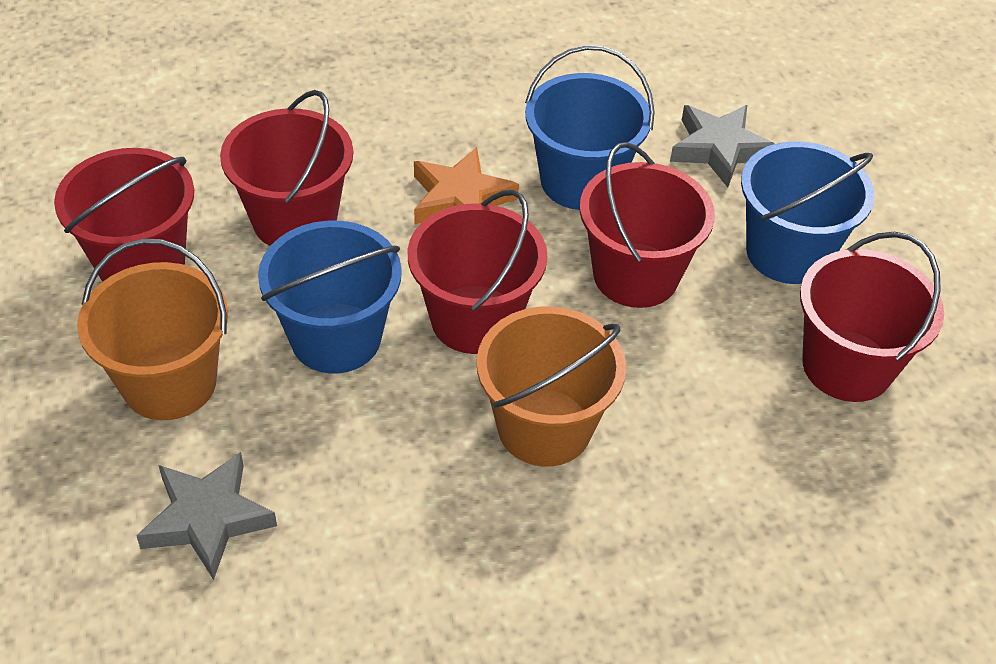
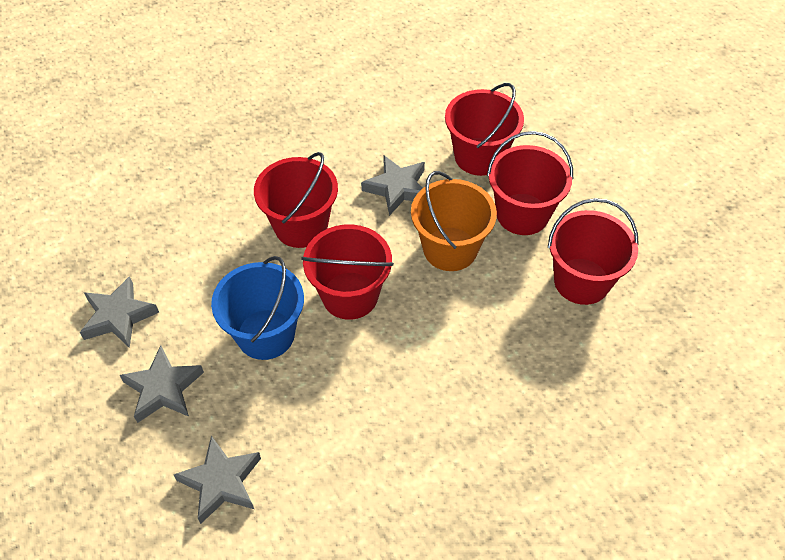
blue bucket: 3 -> 1
grey star: 2 -> 4
orange bucket: 2 -> 1
orange star: 1 -> 0

